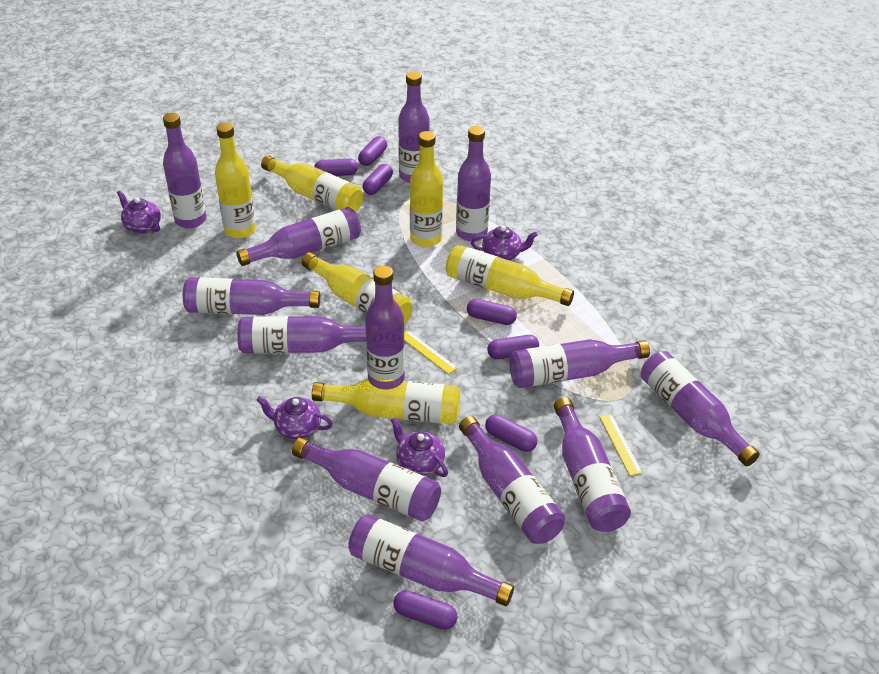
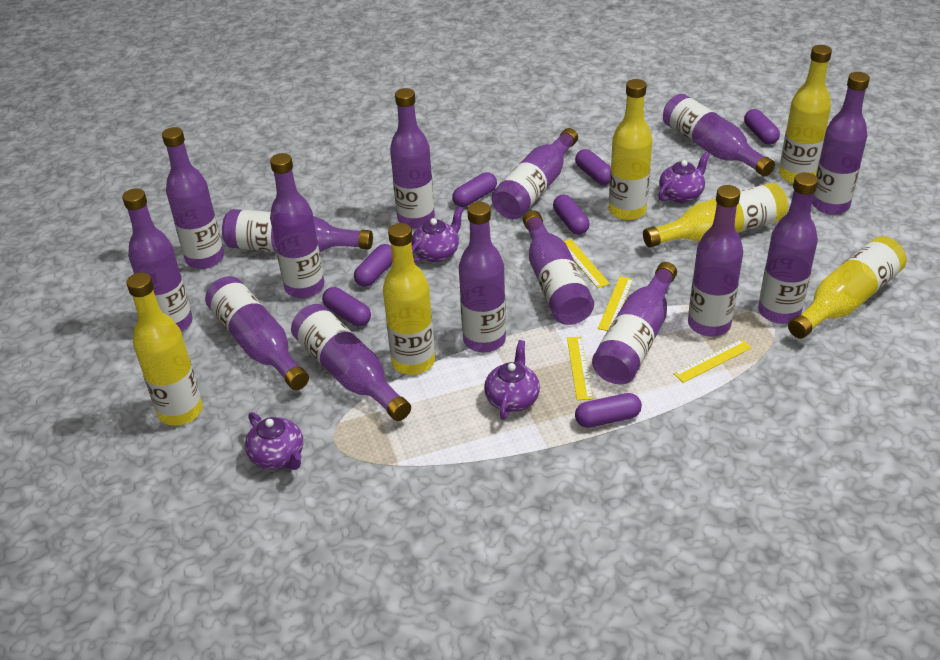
purple bottle: 13 -> 15
yellow ruler: 2 -> 4

